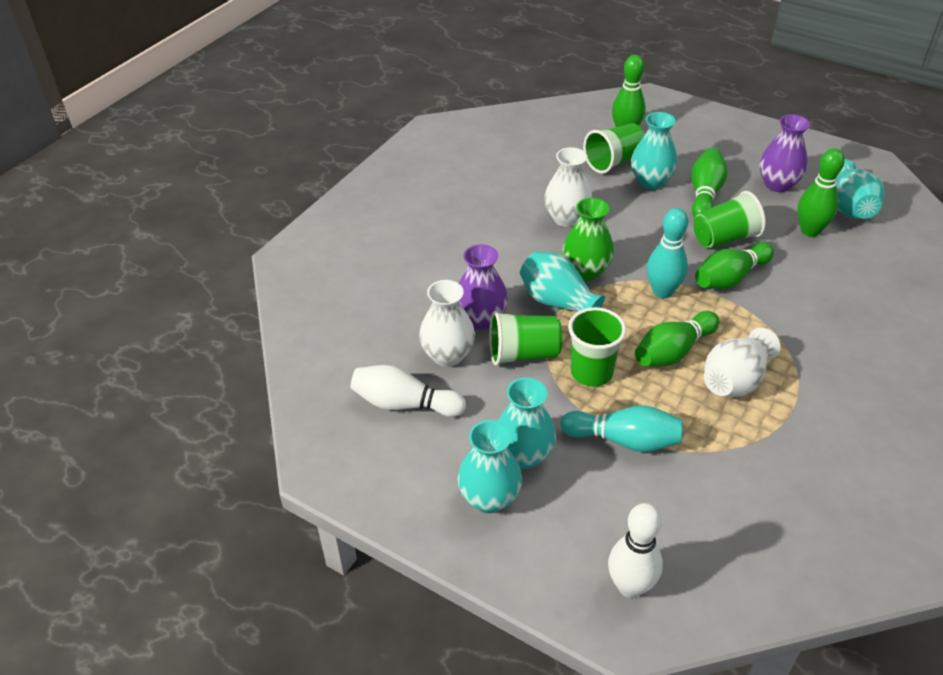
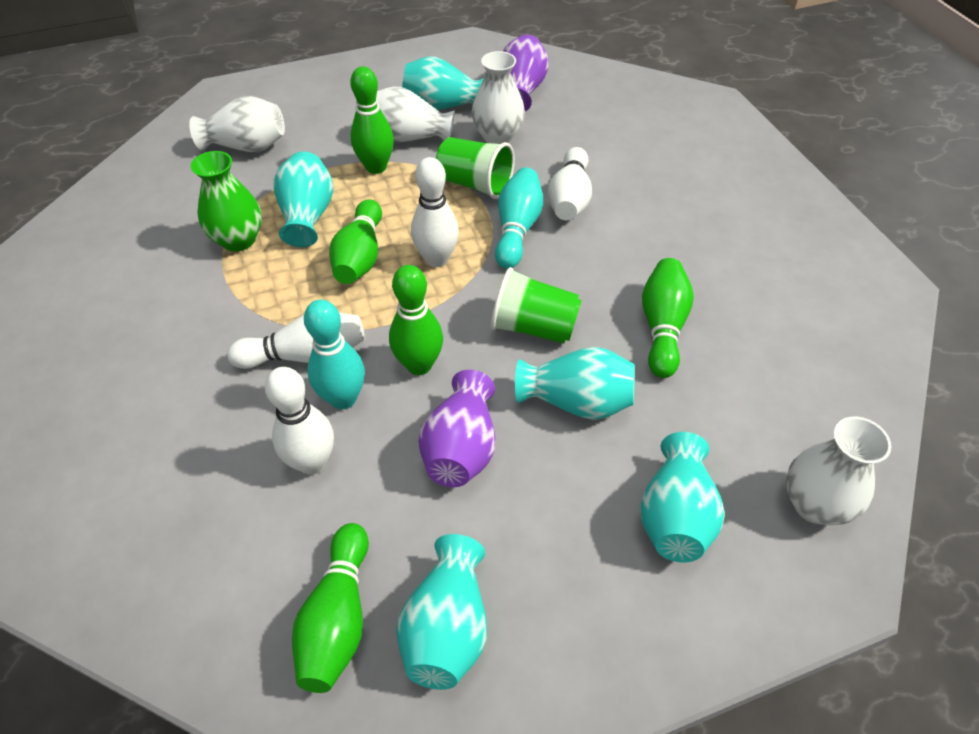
green cup: 4 -> 2
white bowling pin: 2 -> 4
white vase: 3 -> 4

